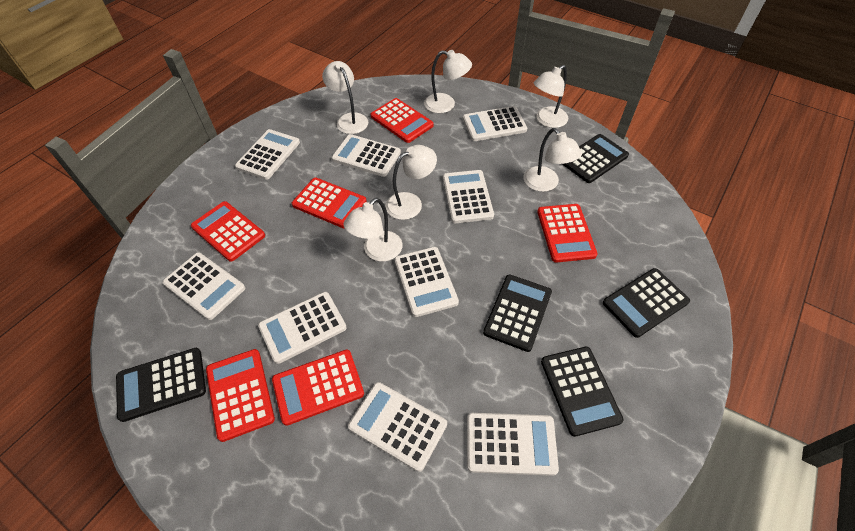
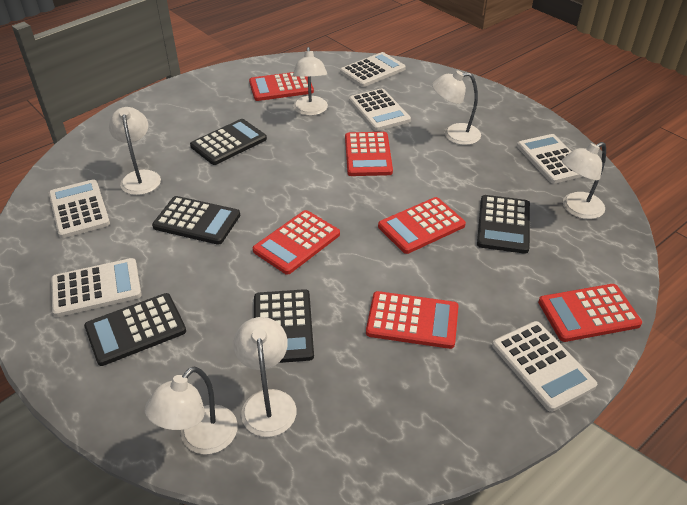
white calculator: 9 -> 6

